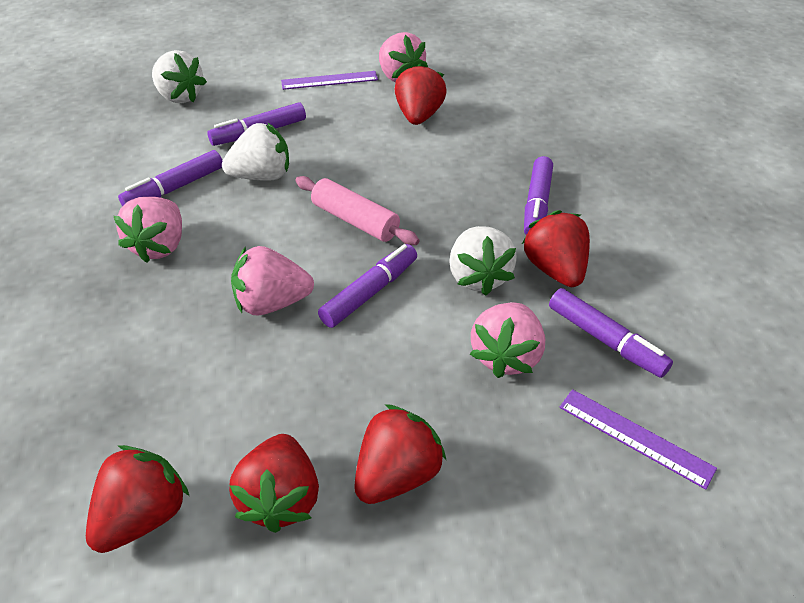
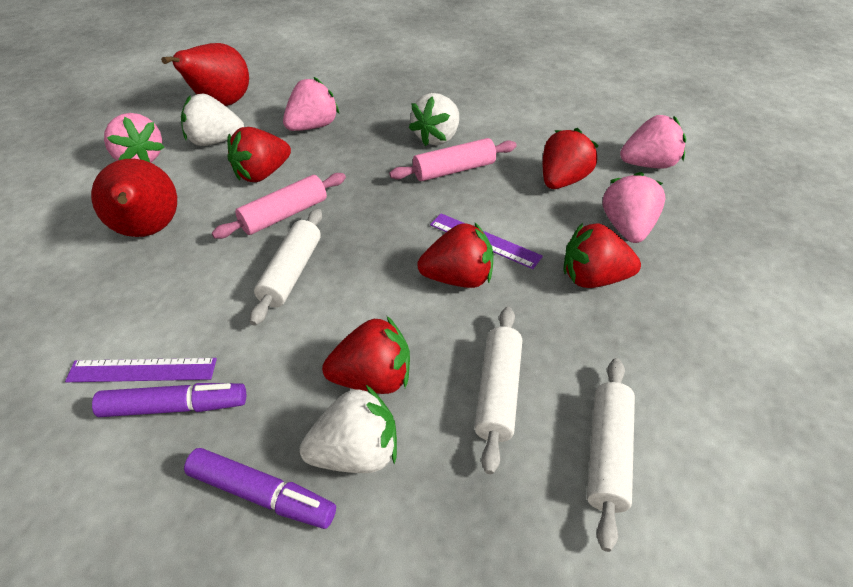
pink rolling pin: 1 -> 2
purple marker: 5 -> 2
red pear: 0 -> 2
white rolling pin: 0 -> 3

